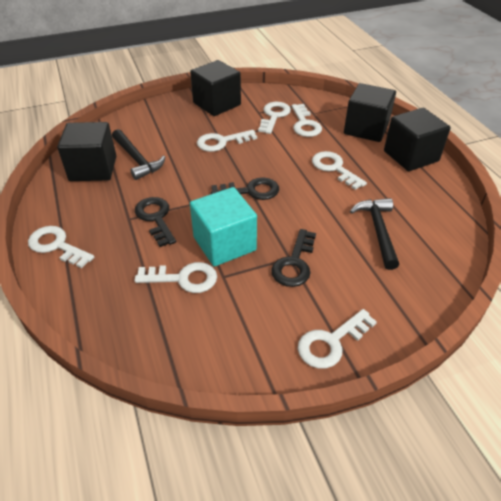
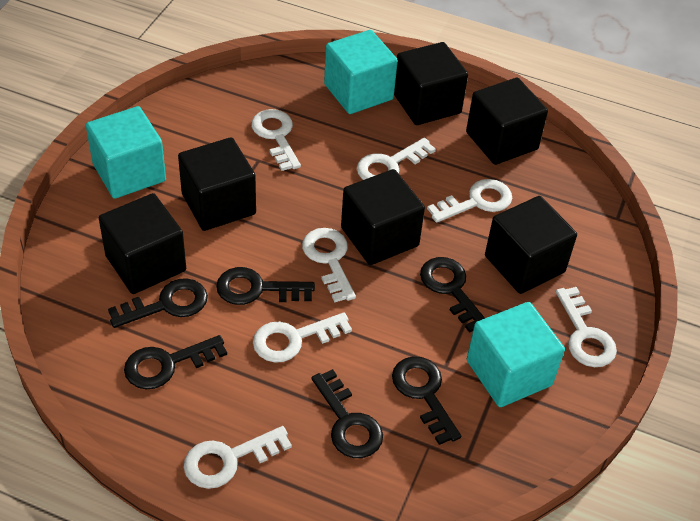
black cube: 4 -> 6
black hammer: 2 -> 0
black key: 3 -> 6
turquoise cube: 1 -> 3

